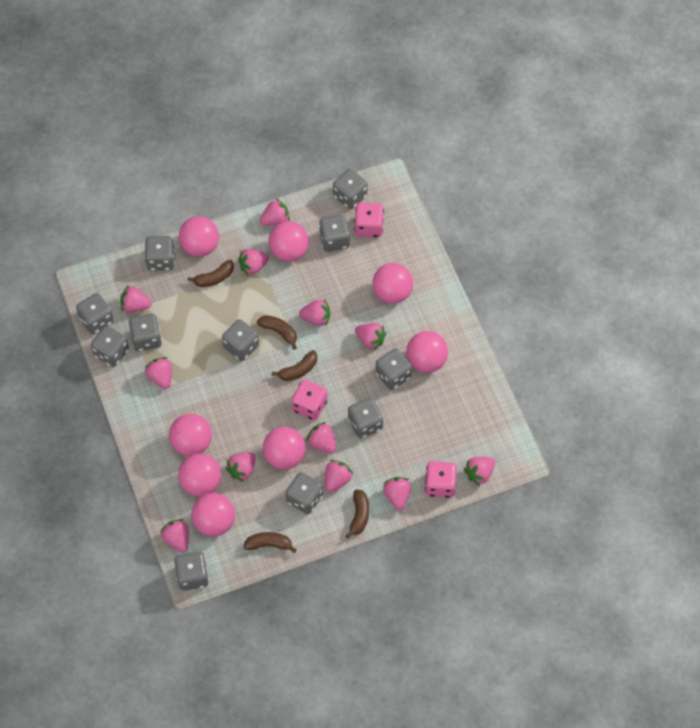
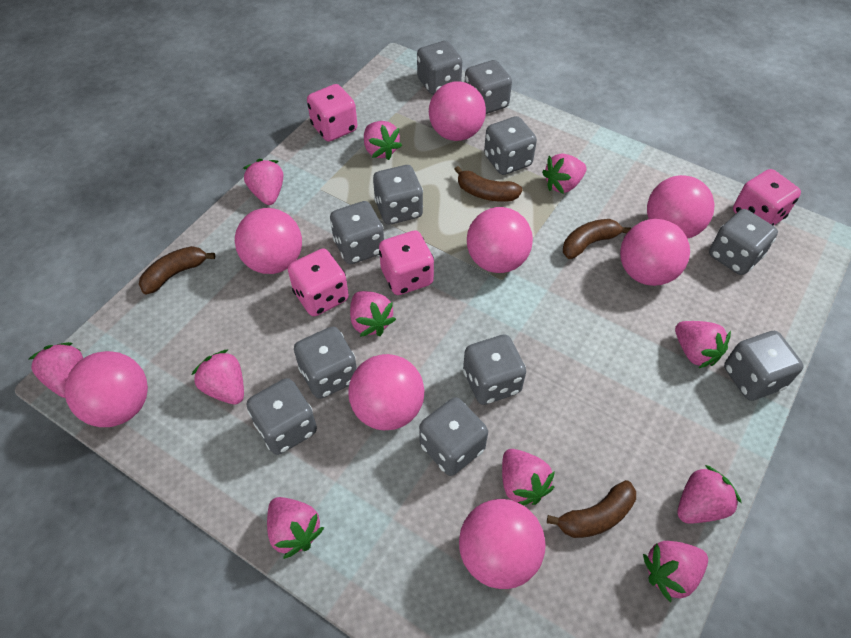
brown banana: 5 -> 4
pink dice: 3 -> 4
pink strawberry: 12 -> 11

